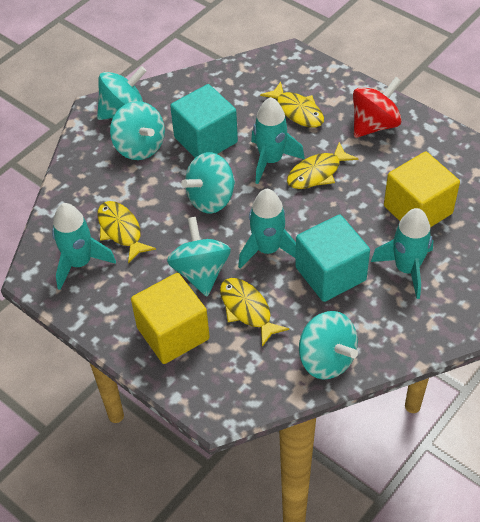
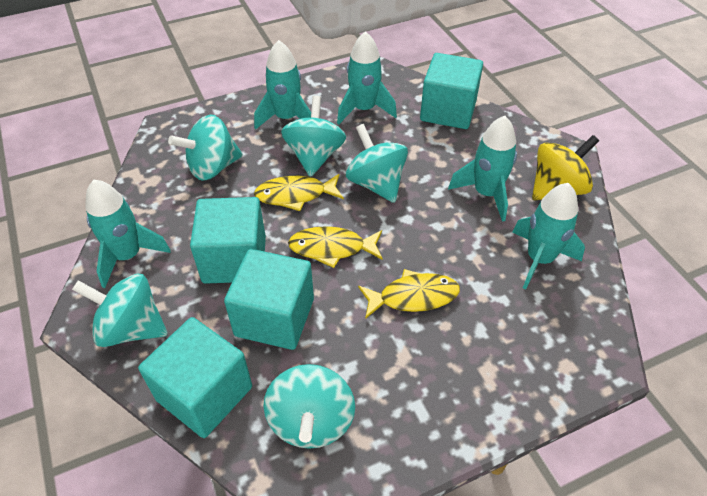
red spinning top: 1 -> 0
turquoise cube: 2 -> 4
turquoise rocket: 4 -> 5
yellow cube: 2 -> 0
yellow fish: 4 -> 3
yellow spinning top: 0 -> 1

